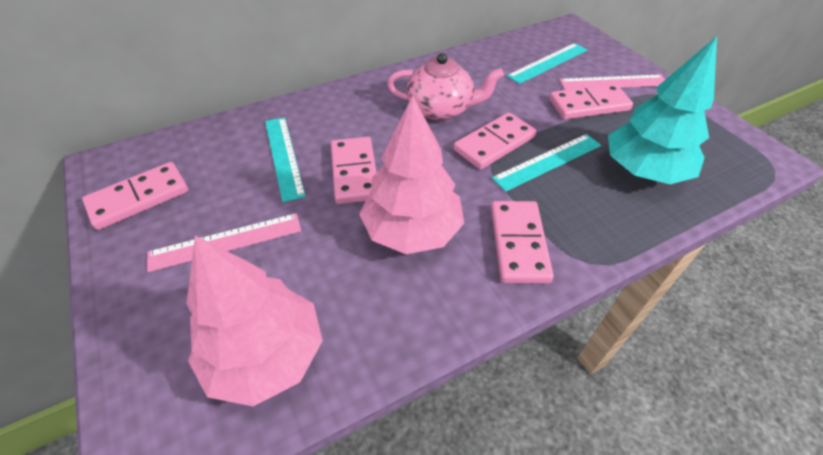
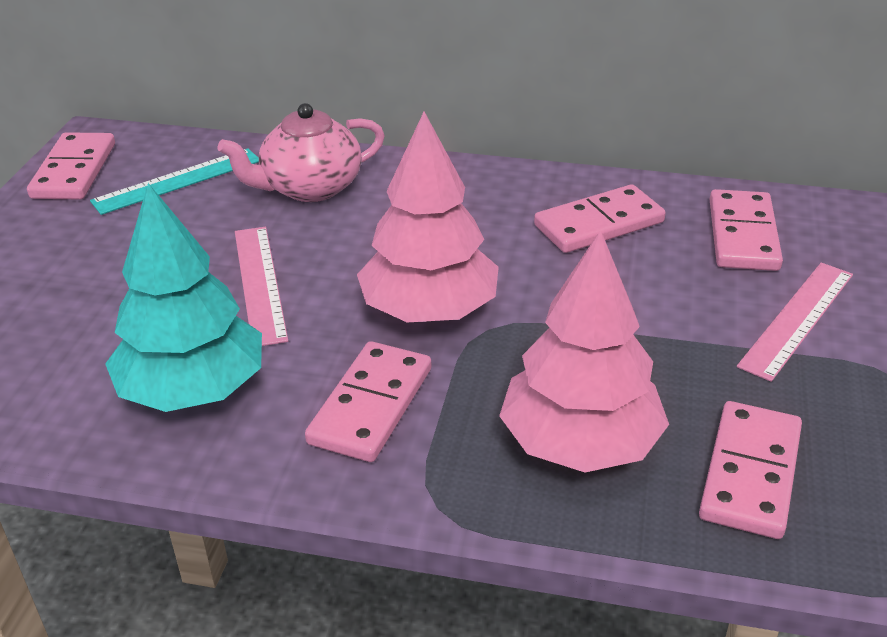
turquoise ruler: 3 -> 1

